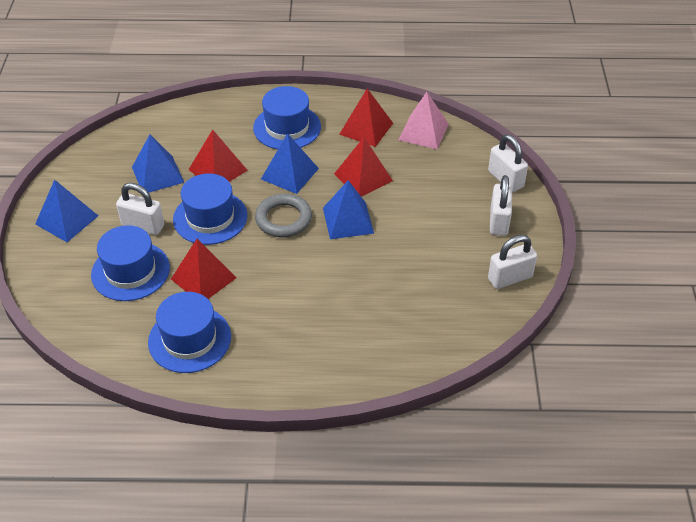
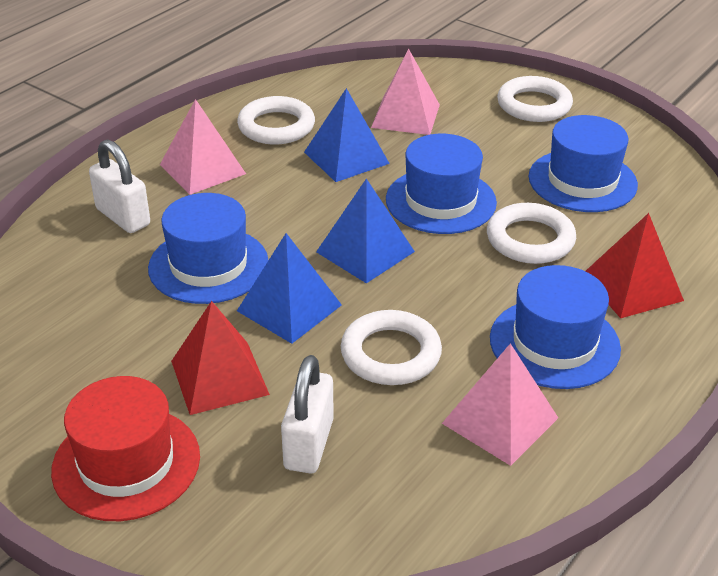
blue pyramid: 4 -> 3
grey ring: 1 -> 0
pink pyramid: 1 -> 3
red hat: 0 -> 1
red pyramid: 4 -> 2
white padlock: 4 -> 2
white ring: 0 -> 4

